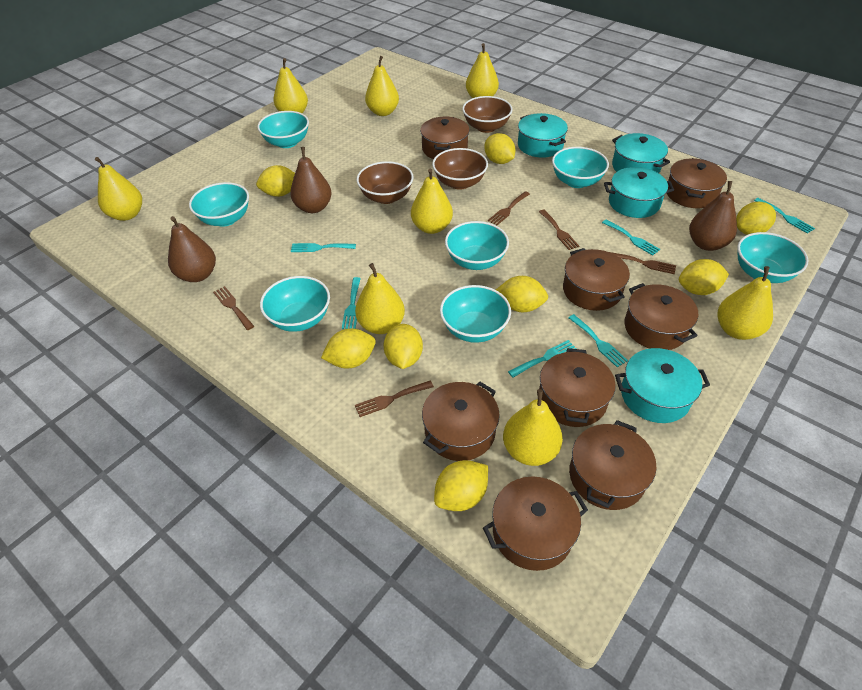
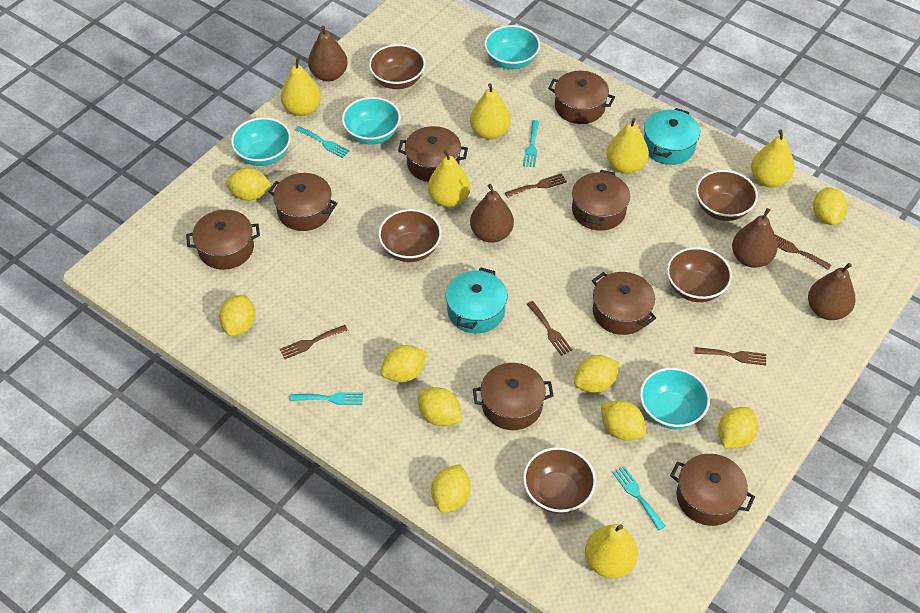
brown bowl: 3 -> 5
brown pear: 3 -> 4
turquoise bowl: 7 -> 4
turquoise fork: 6 -> 4
turquoise pot: 4 -> 2
yellow lemon: 8 -> 9
yellow pear: 8 -> 6

